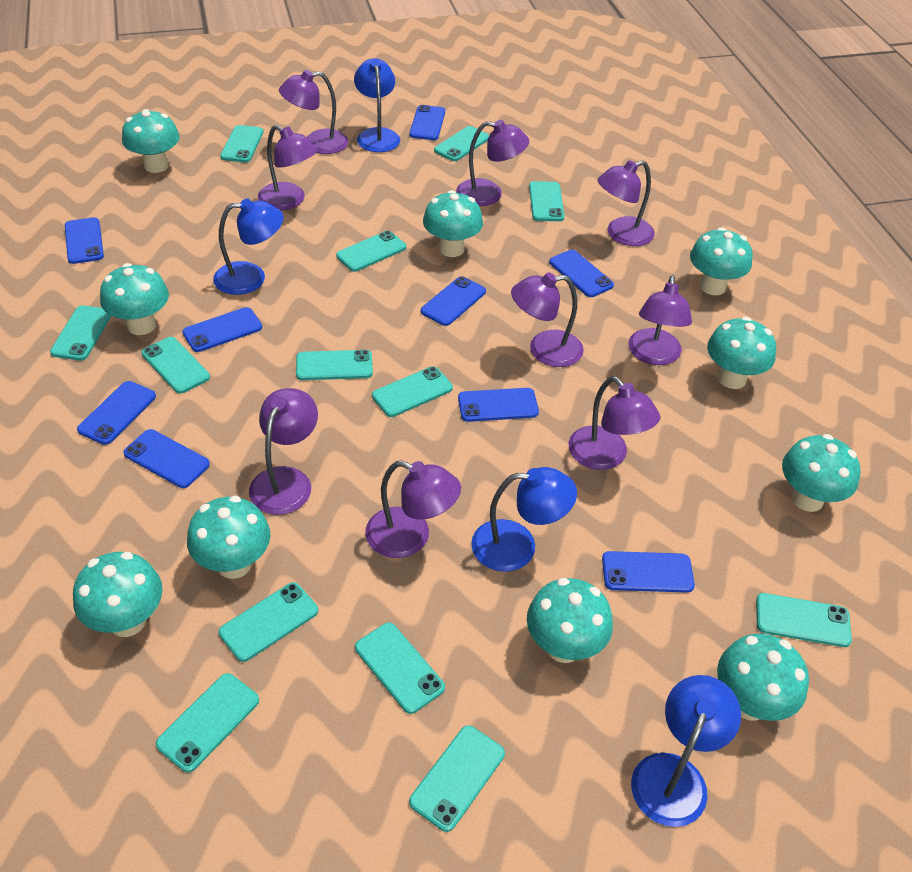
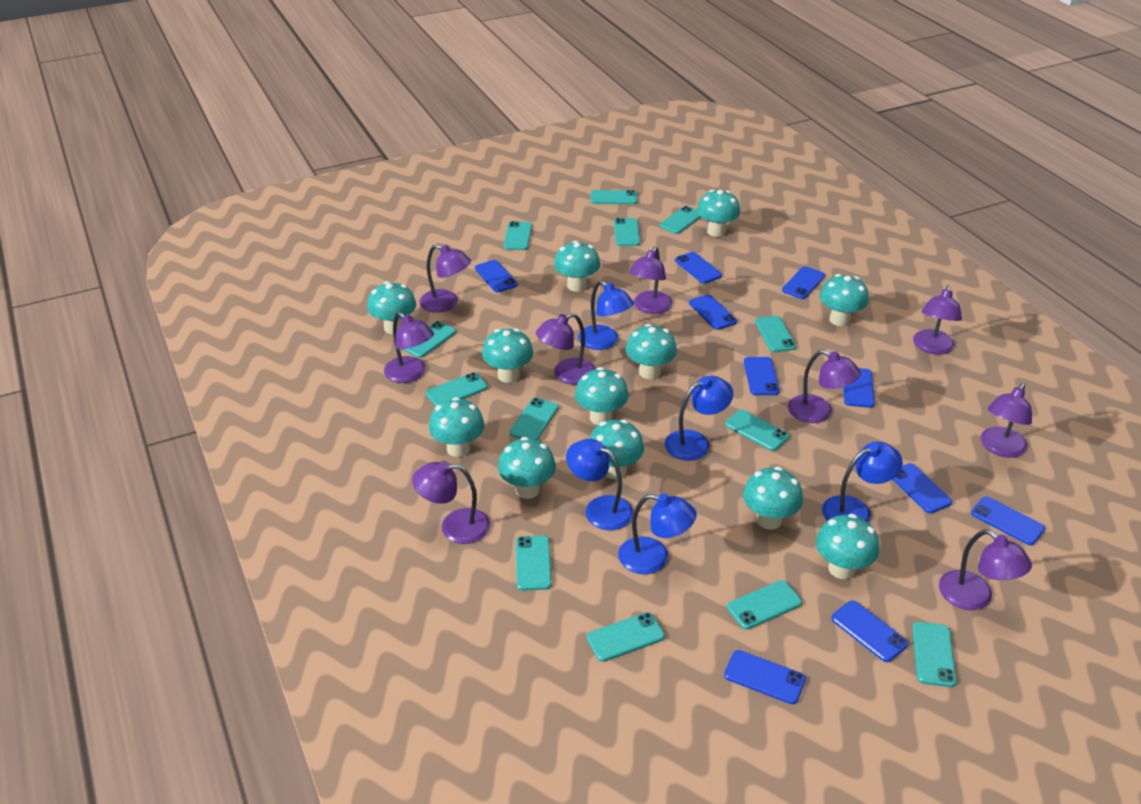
blue lamp: 4 -> 5
blue phone: 9 -> 10
turquoise mushroom: 10 -> 12

